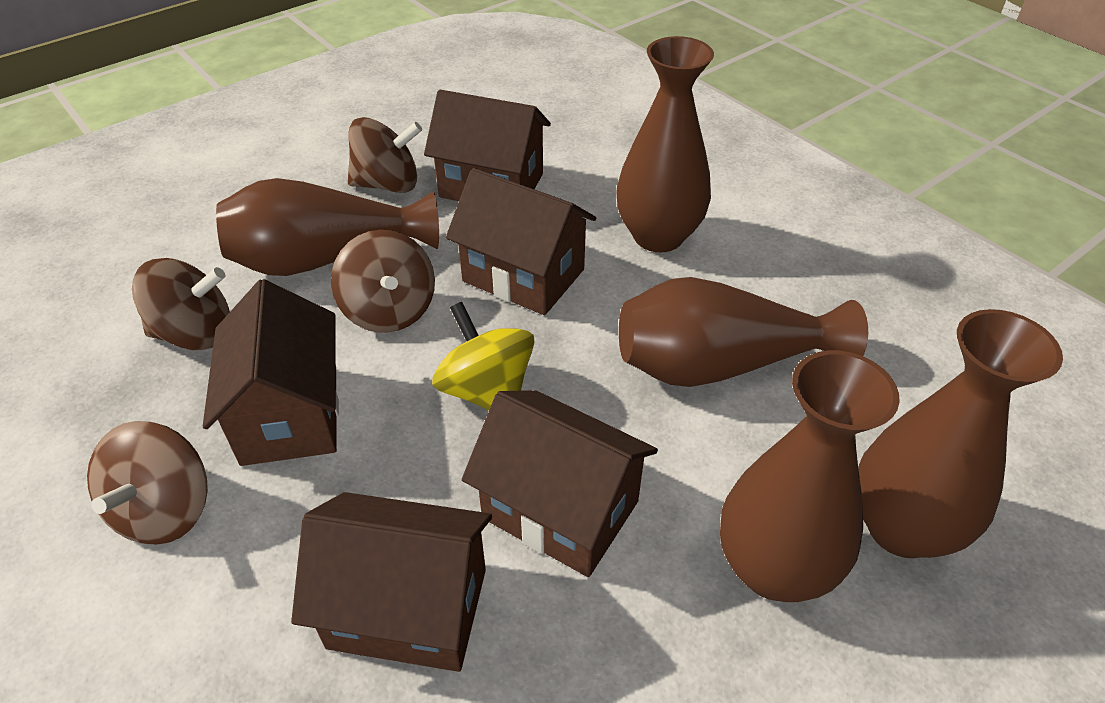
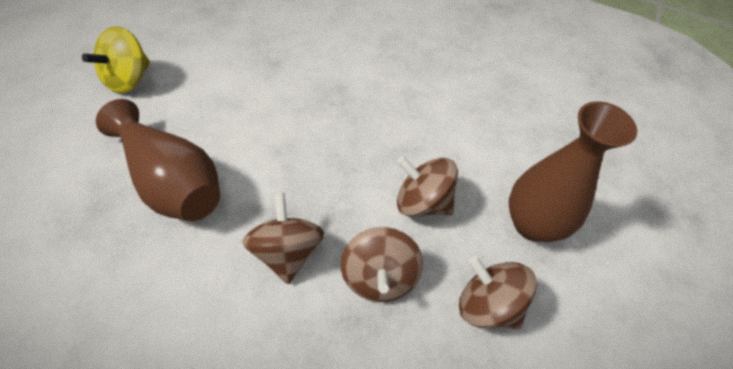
brown house: 5 -> 0
brown vase: 5 -> 2

